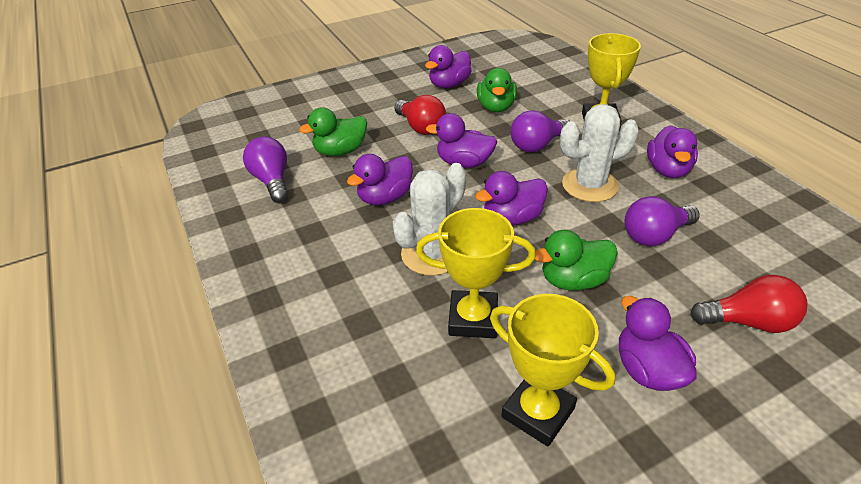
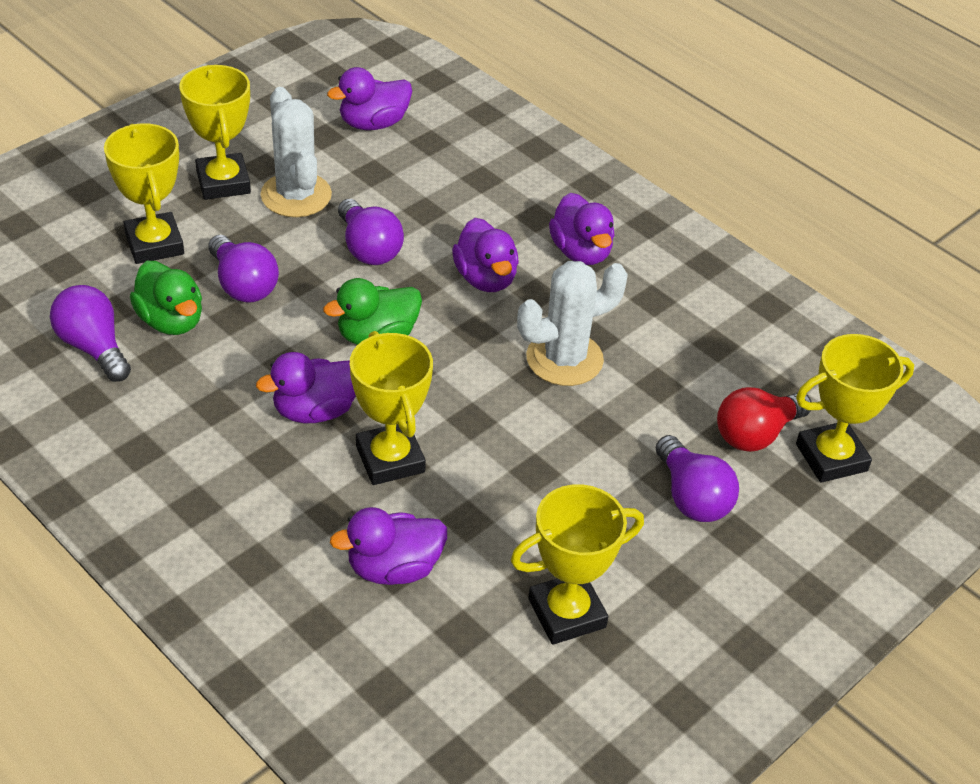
green duck: 3 -> 2
purple duck: 6 -> 5
purple light bulb: 3 -> 4
red light bulb: 2 -> 1
yellow trophy: 3 -> 5

